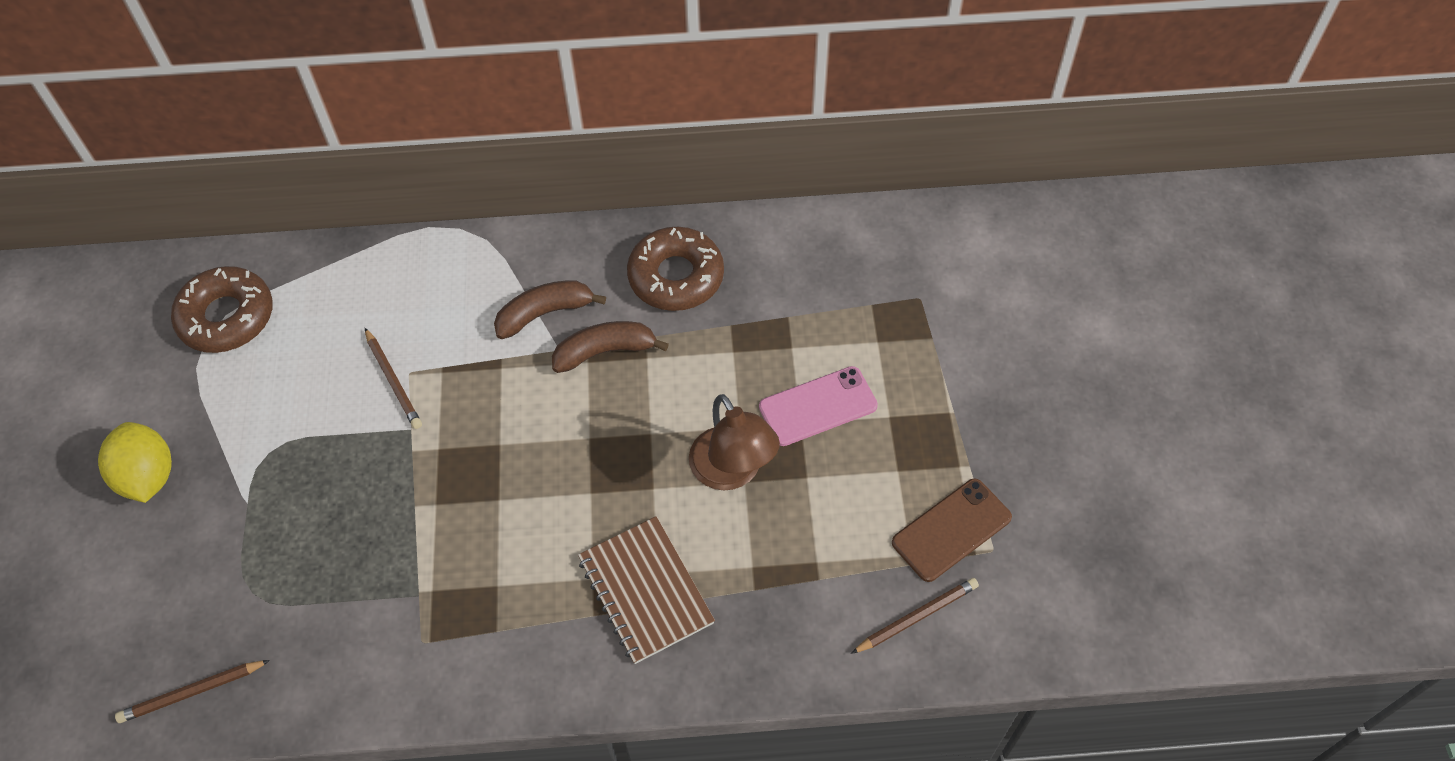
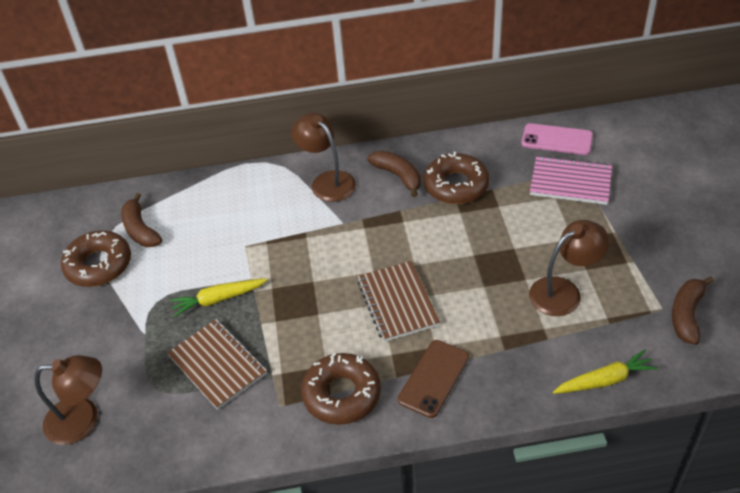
brown banana: 2 -> 3
brown donut: 2 -> 3
brown lamp: 1 -> 3
brown notebook: 1 -> 2
brown pencil: 3 -> 0
pink notebook: 0 -> 1
yellow carrot: 0 -> 2
yellow lemon: 1 -> 0

